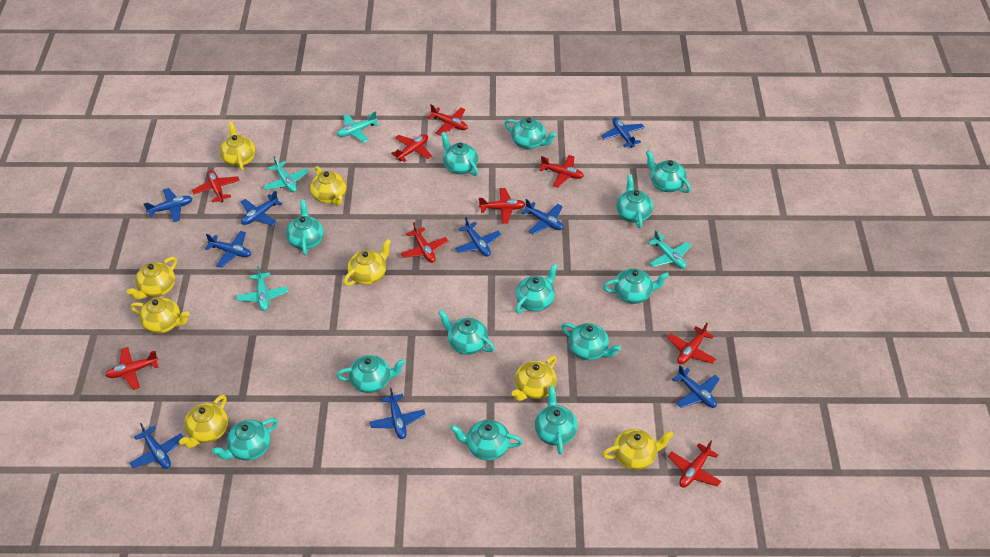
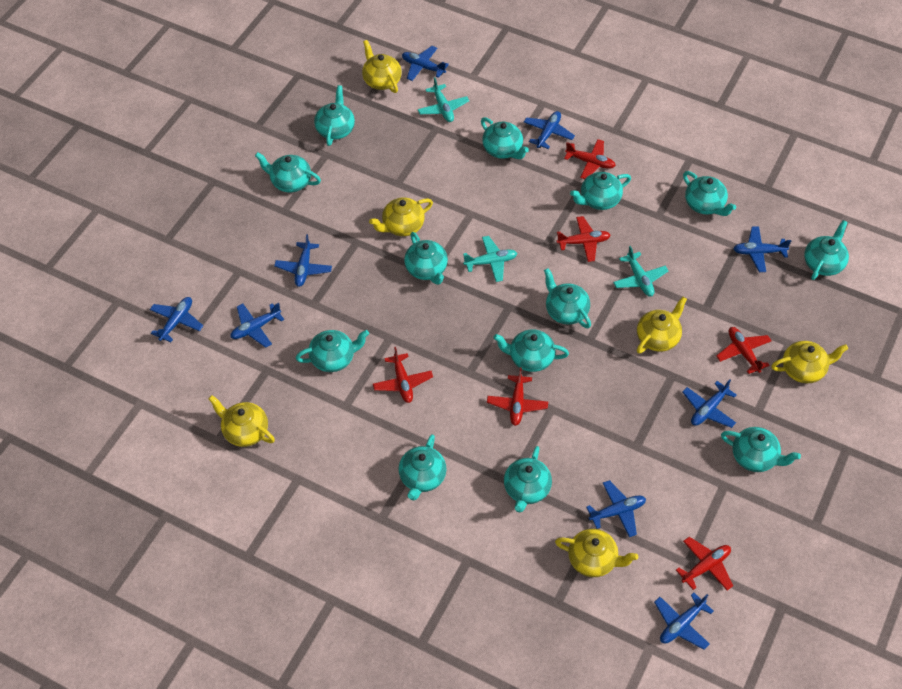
red plane: 9 -> 6
turquoise plane: 4 -> 3
yellow teapot: 8 -> 6

